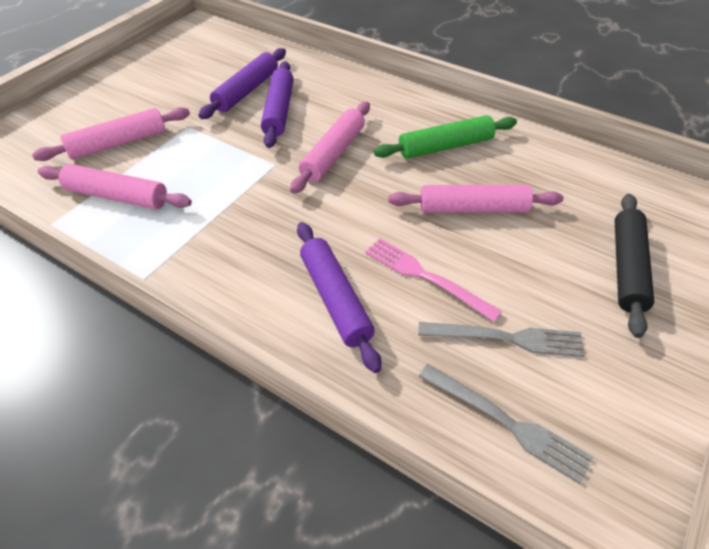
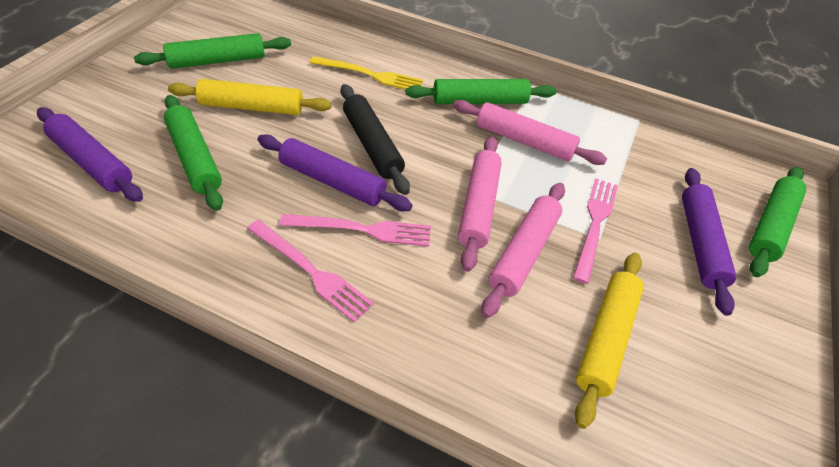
green rolling pin: 1 -> 4
grey fork: 2 -> 0
pink fork: 1 -> 3
pink rolling pin: 4 -> 3
yellow fork: 0 -> 1
yellow rolling pin: 0 -> 2

